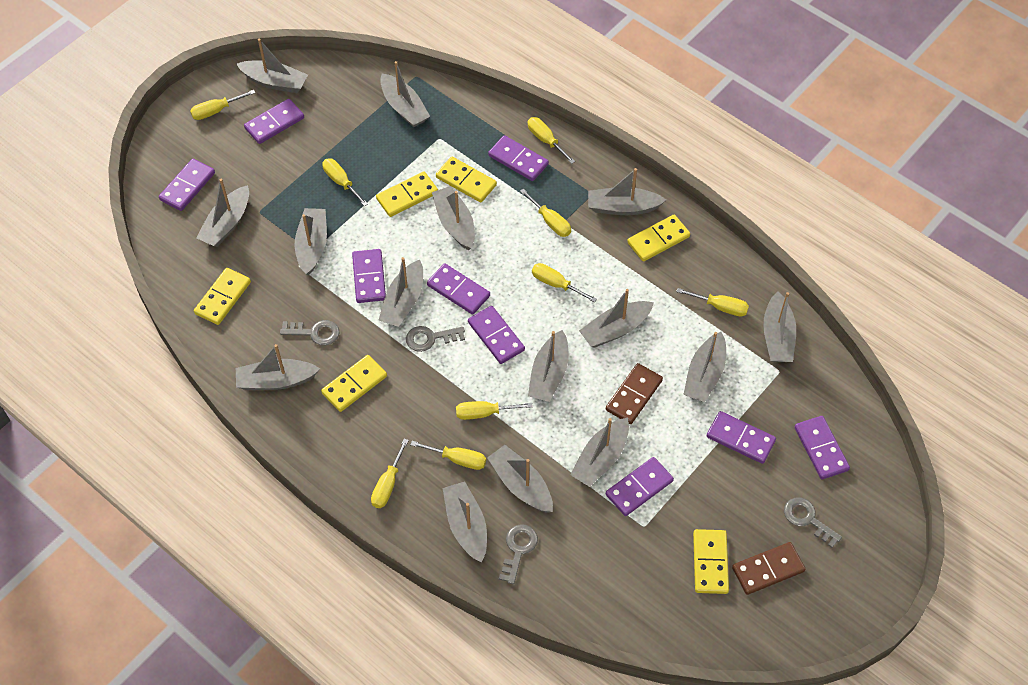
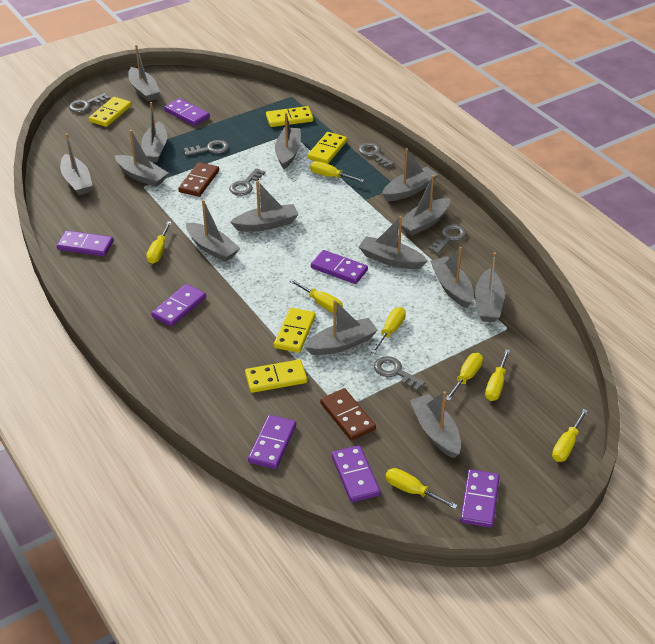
grey boat: 15 -> 14
grey key: 4 -> 6
purple domino: 9 -> 7
yellow domino: 6 -> 5
yellow screwdriver: 9 -> 8

